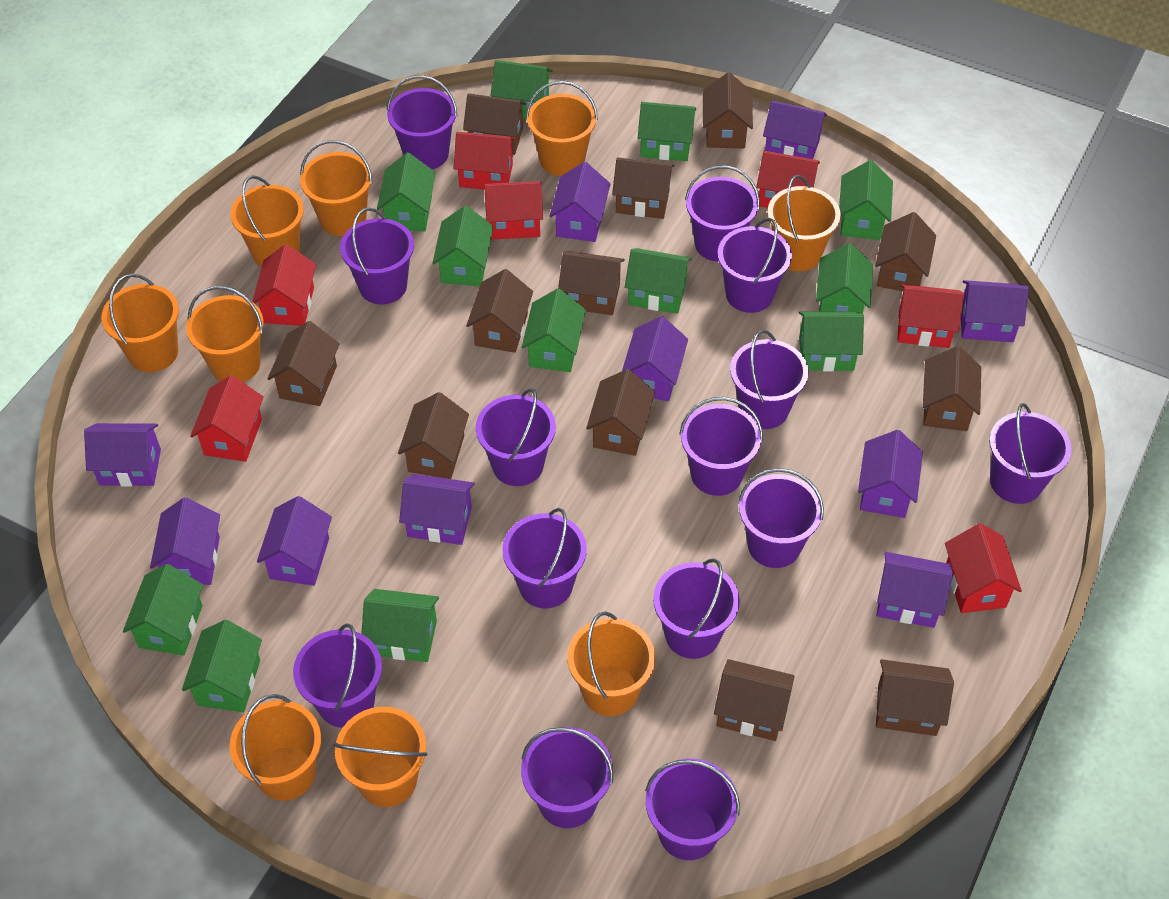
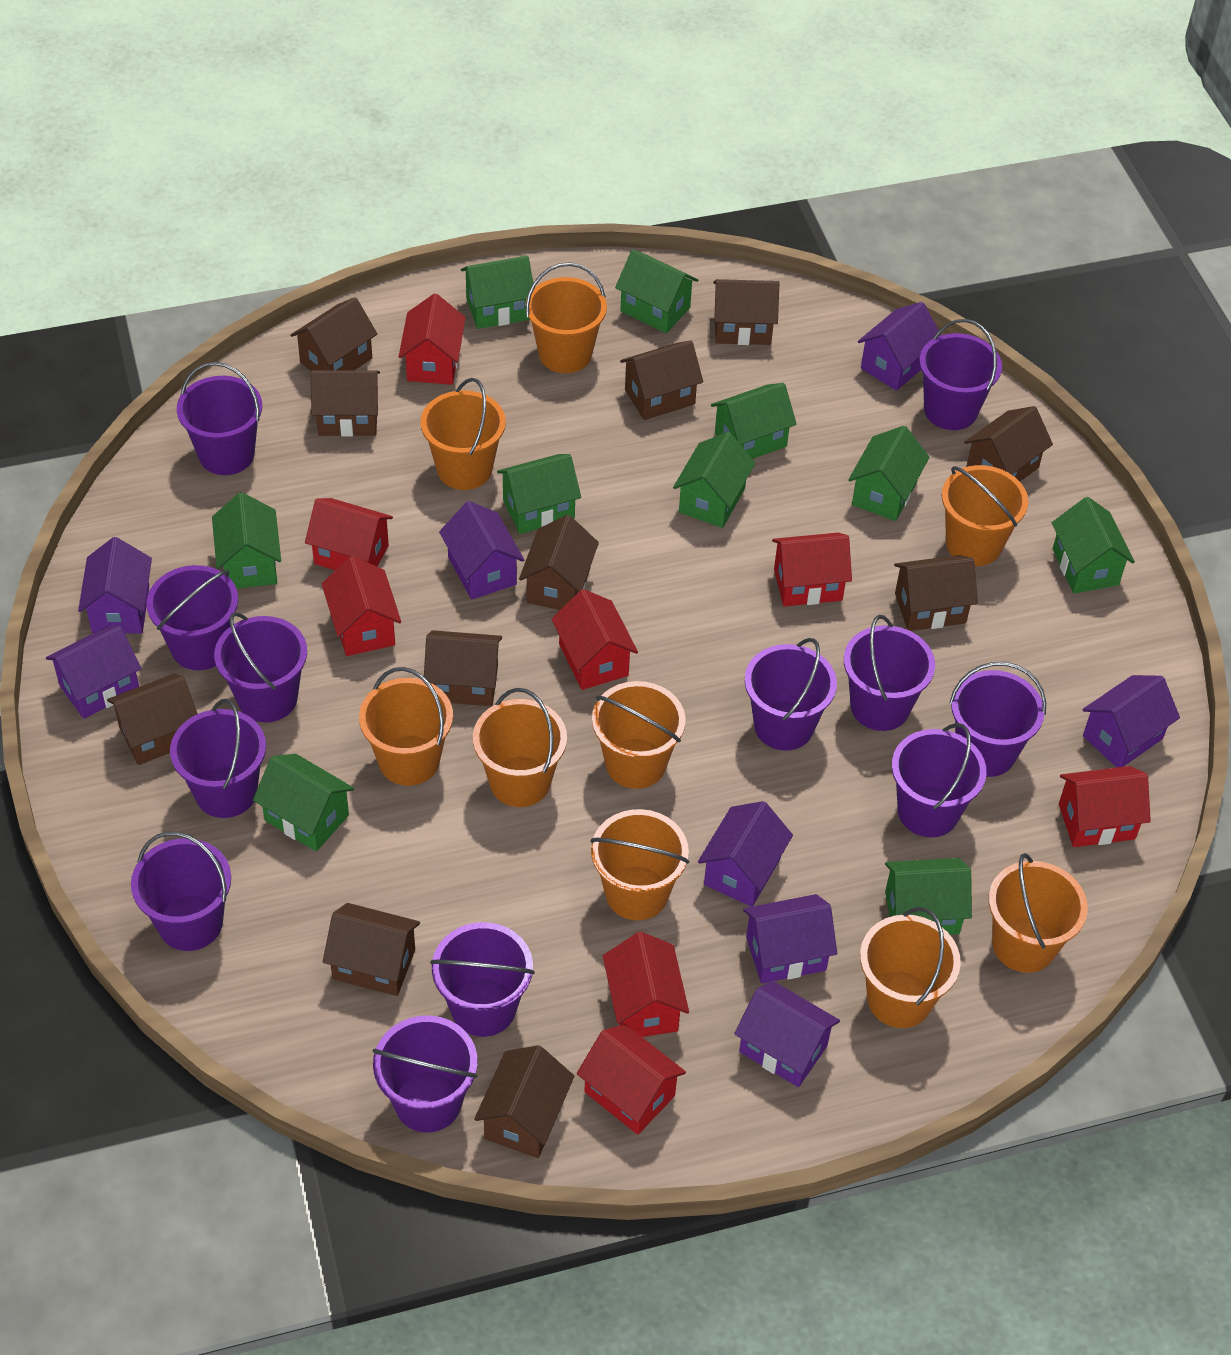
brown house: 12 -> 11
green house: 12 -> 10
purple bucket: 14 -> 12
purple house: 10 -> 8
red house: 7 -> 8

